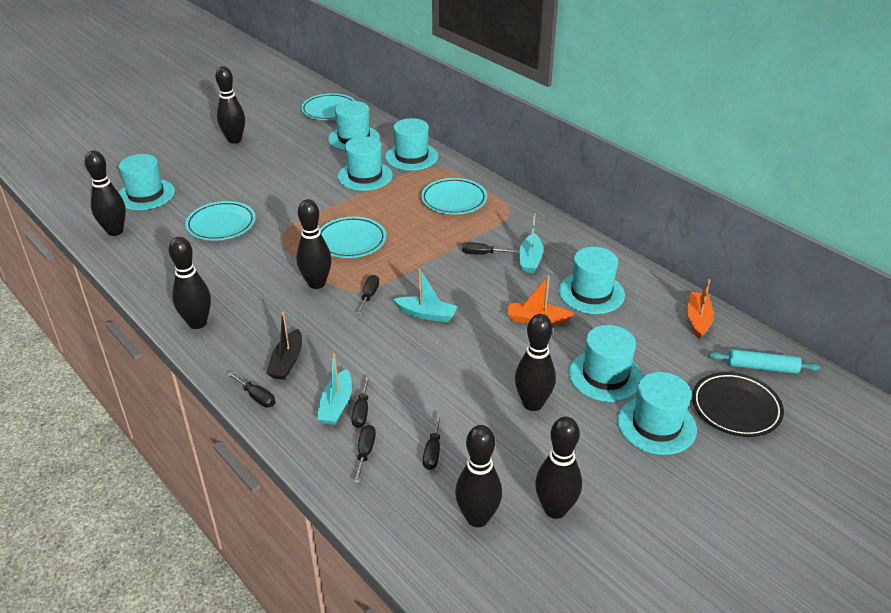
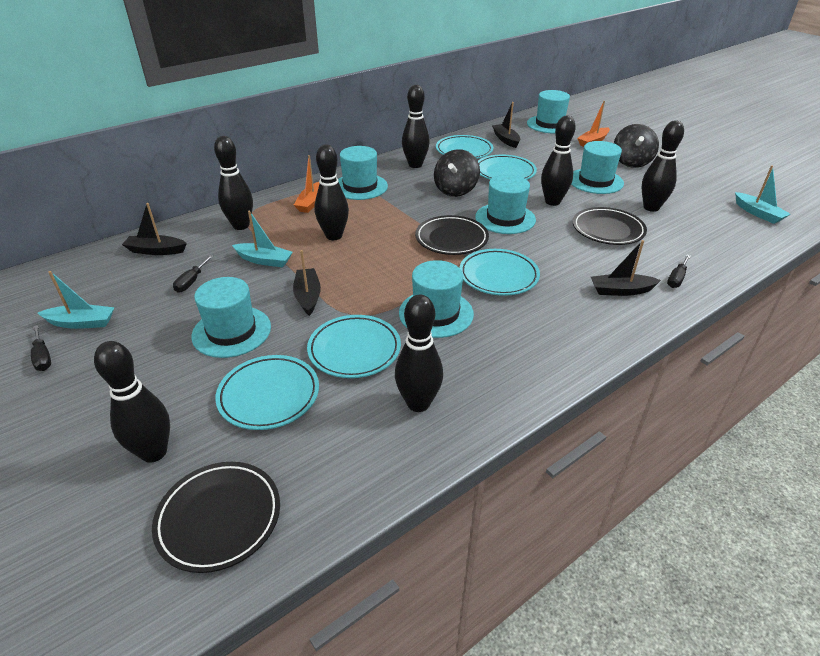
black boat: 1 -> 4
black plate: 1 -> 3
black screwdriver: 6 -> 3
black spinning top: 0 -> 2
turquoise hat: 7 -> 6
turquoise plate: 4 -> 5
turquoise rolling pin: 1 -> 0

